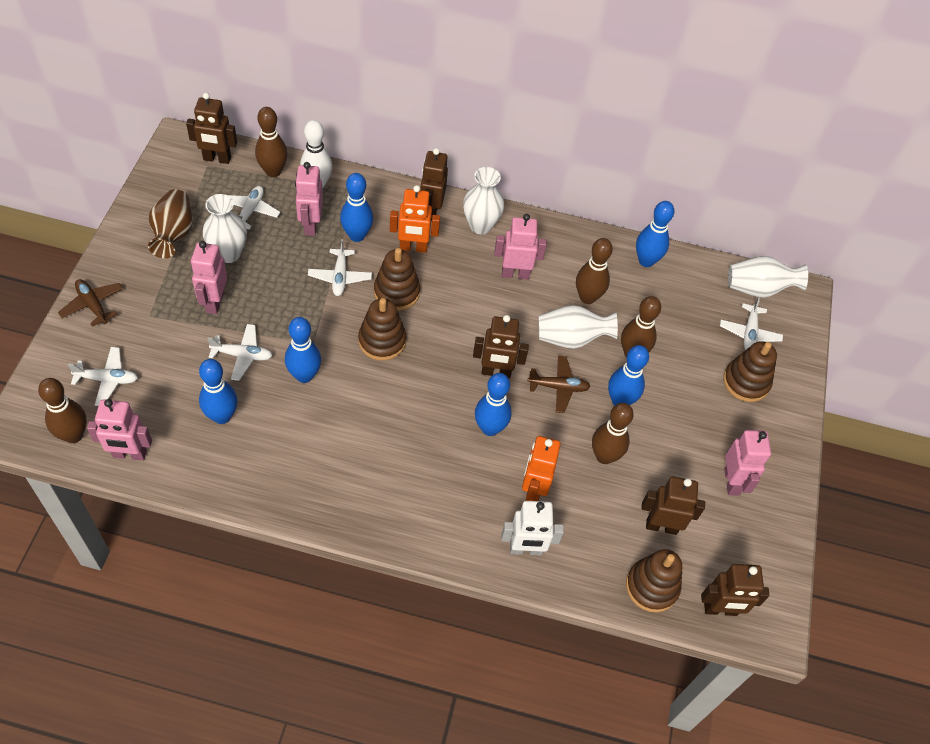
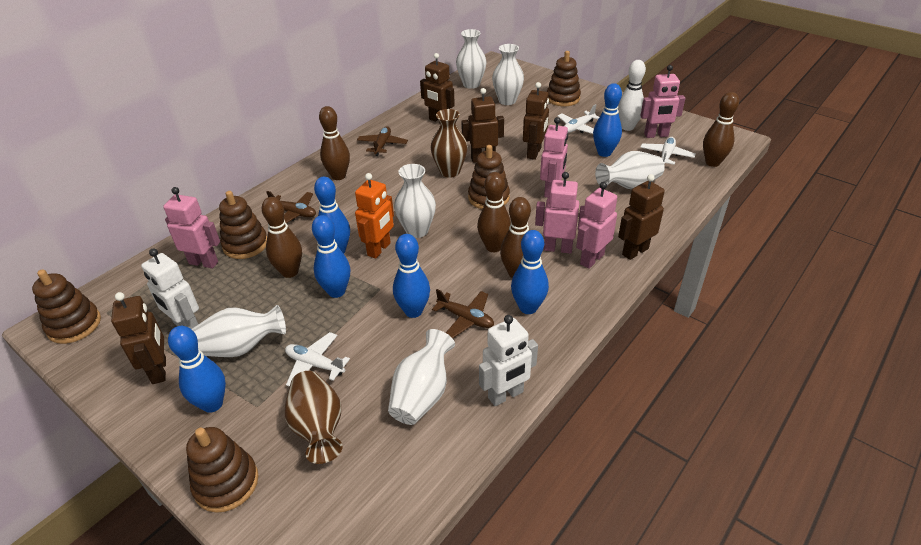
brown plane: 2 -> 3
brown stacking toy: 4 -> 5
brown vase: 1 -> 2
orange robot: 2 -> 1
white plane: 5 -> 3
white robot: 1 -> 2
white vase: 4 -> 6

